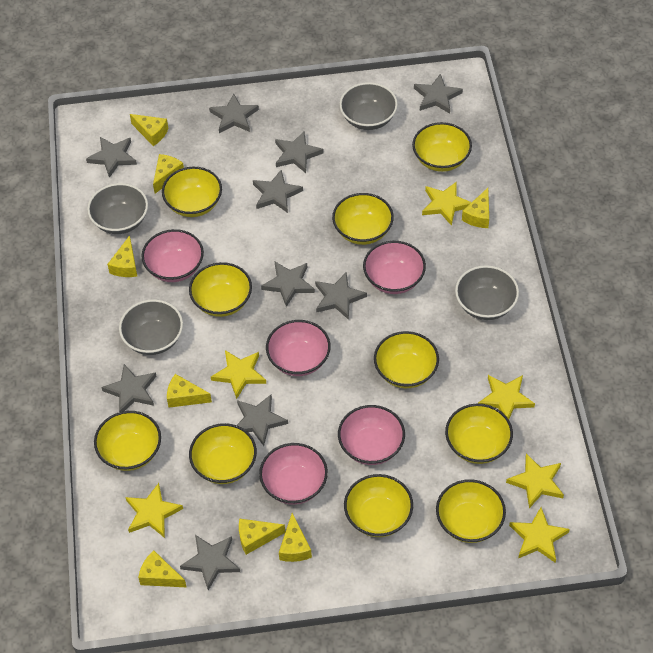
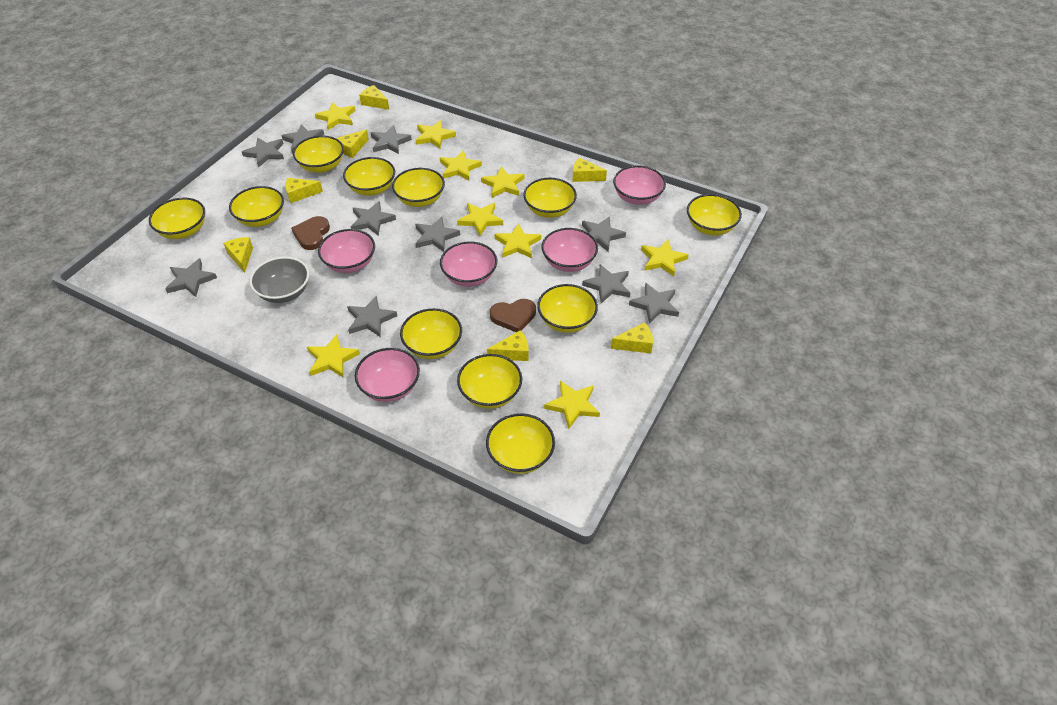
brown heart: 0 -> 2
grey bowl: 4 -> 1
yellow bowl: 10 -> 11
yellow cheese: 8 -> 7
yellow star: 6 -> 9

